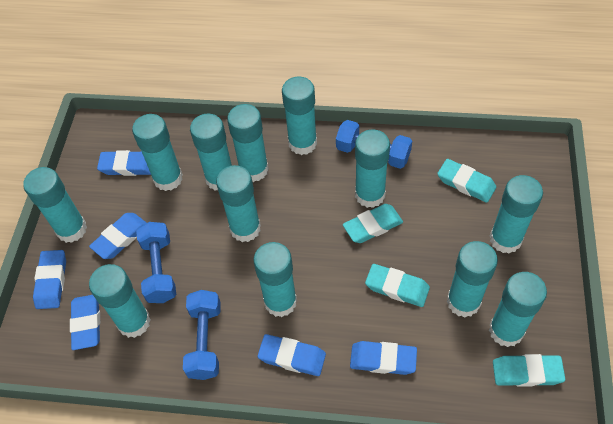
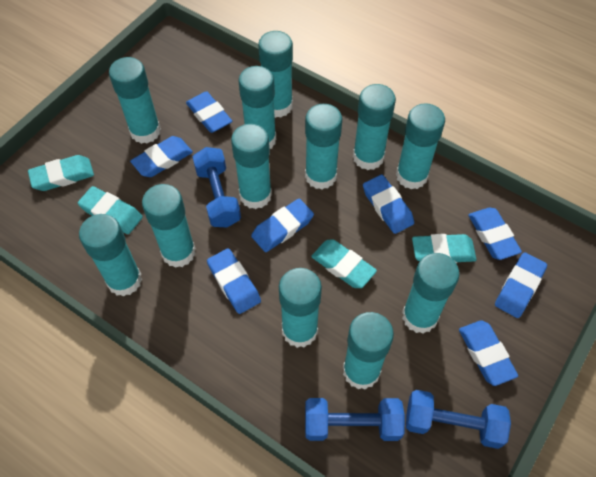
blue eraser: 6 -> 8

